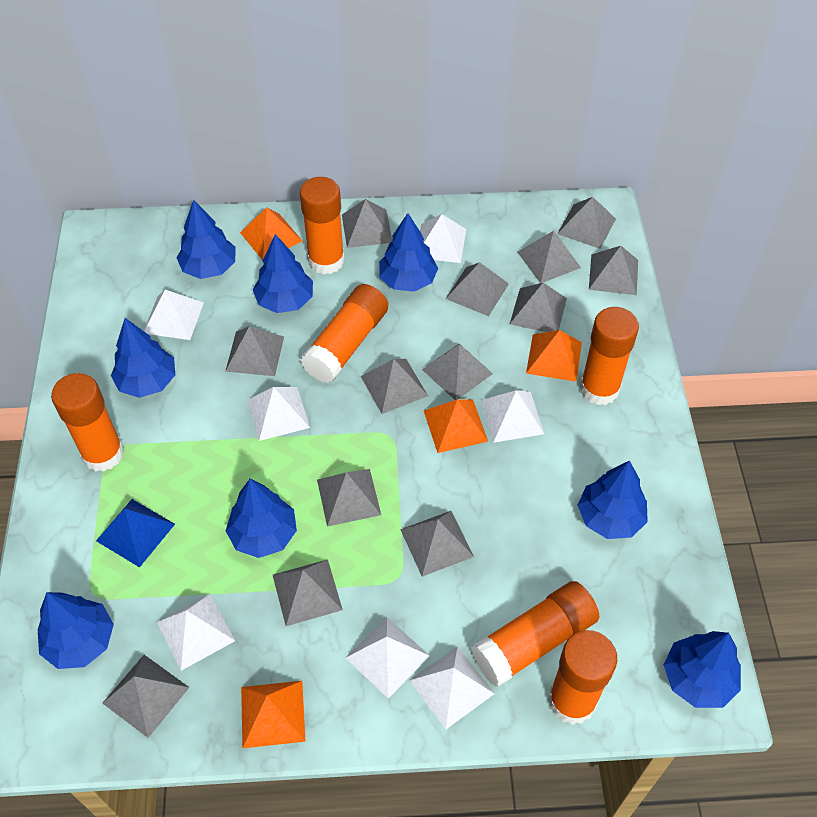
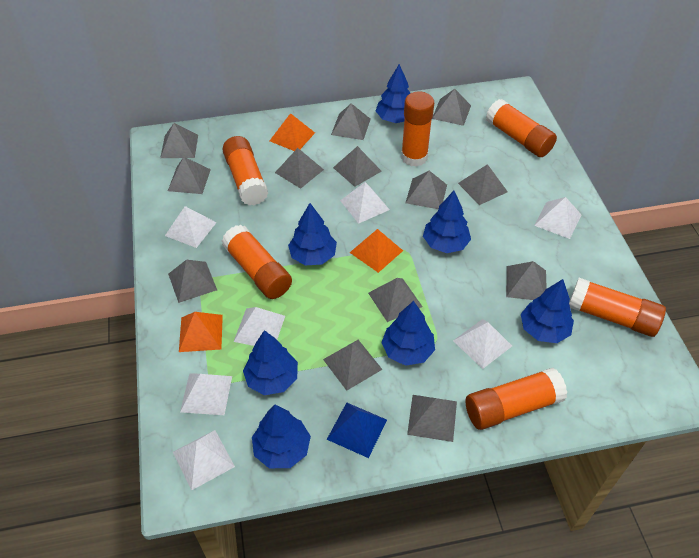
blue tree: 8 -> 7
orange pyramid: 4 -> 3

